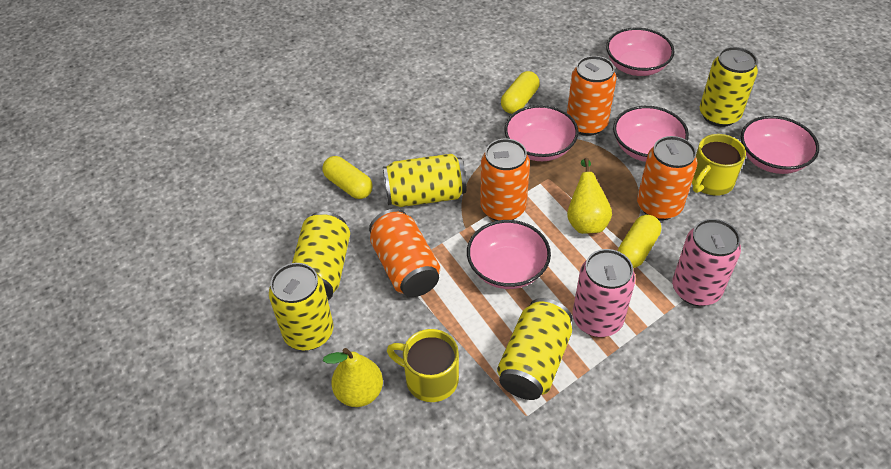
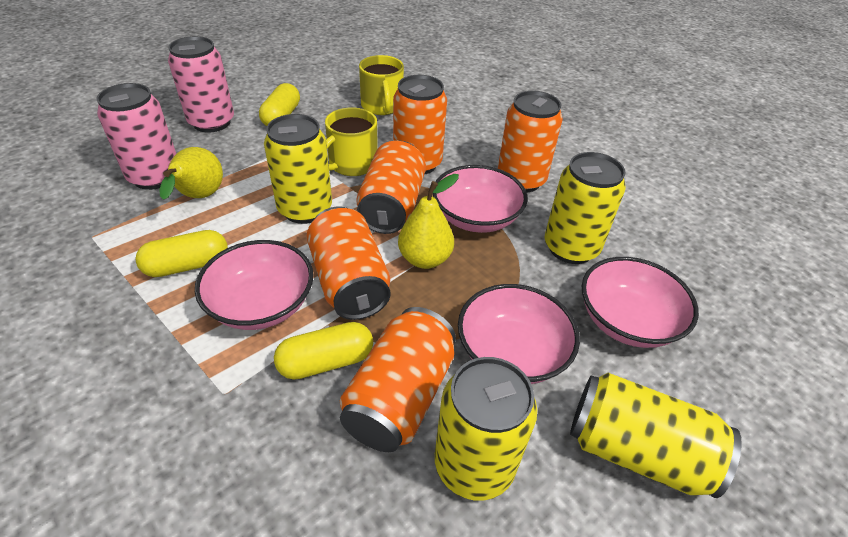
orange can: 4 -> 5
pink bowl: 5 -> 4
yellow can: 5 -> 4

